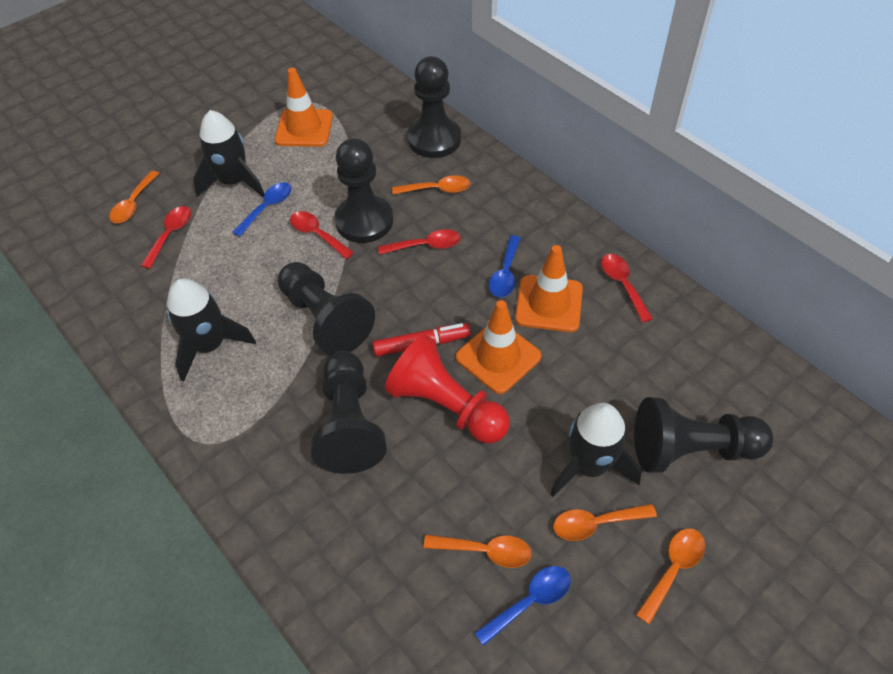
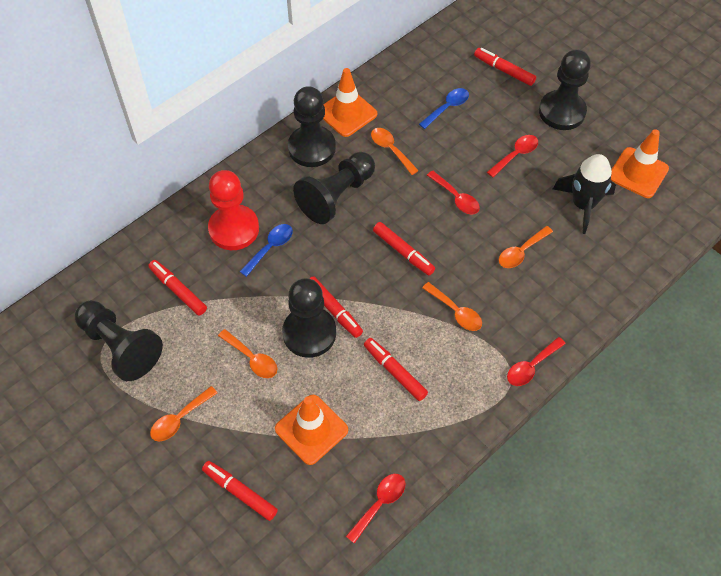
black rocket: 3 -> 1
blue spoon: 3 -> 2
red marker: 1 -> 6

